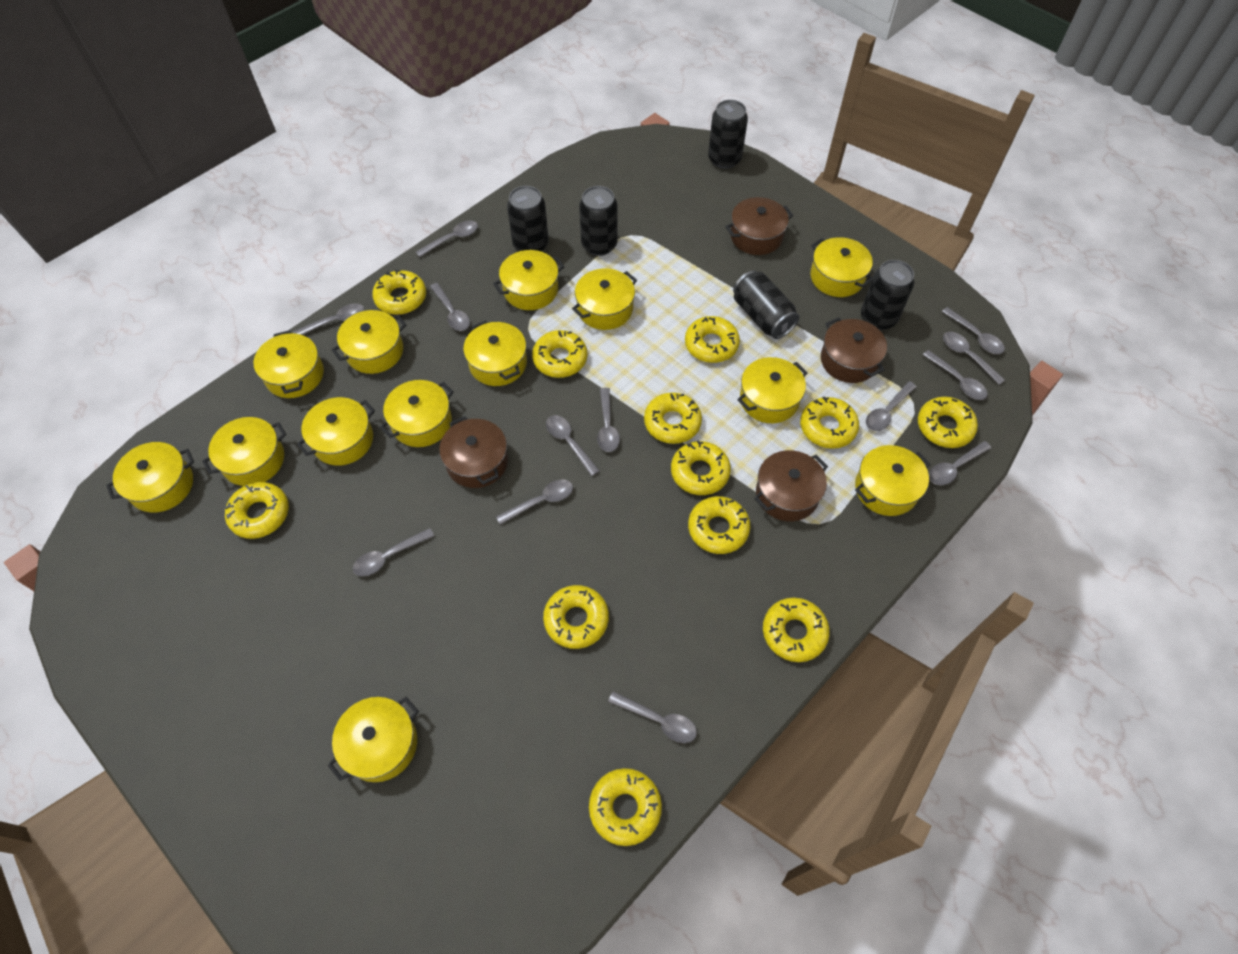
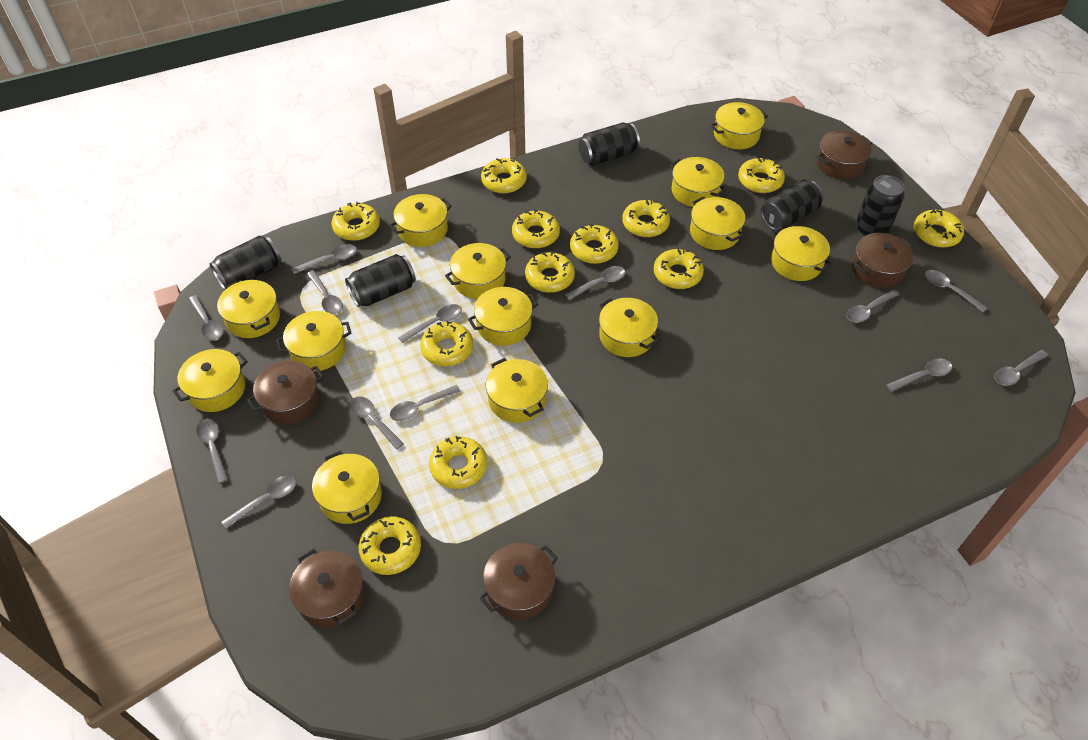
brown pot: 4 -> 5

